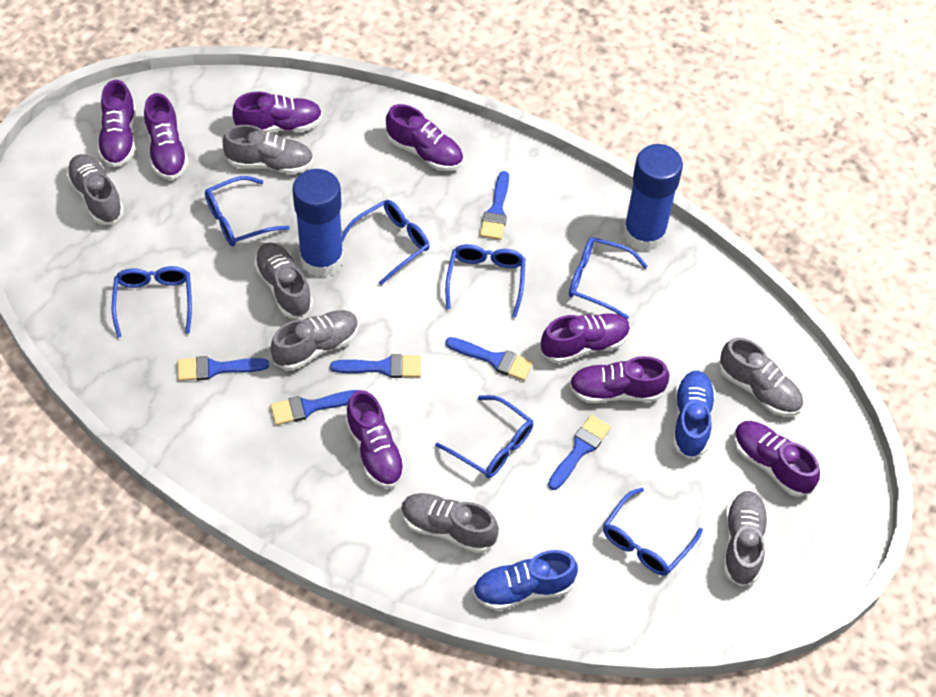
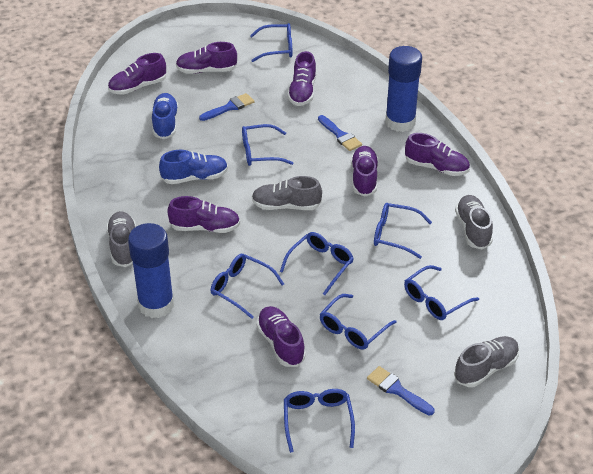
blue brush: 6 -> 3
blue glasses: 7 -> 8
grey shoe: 7 -> 4
purple shoe: 8 -> 7

